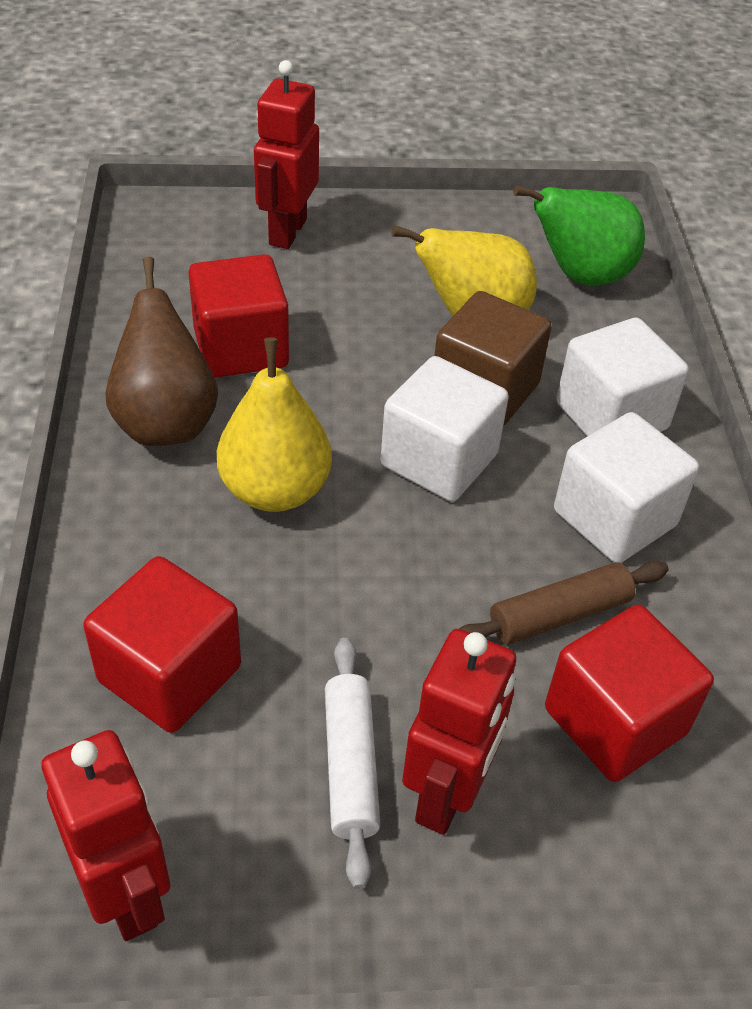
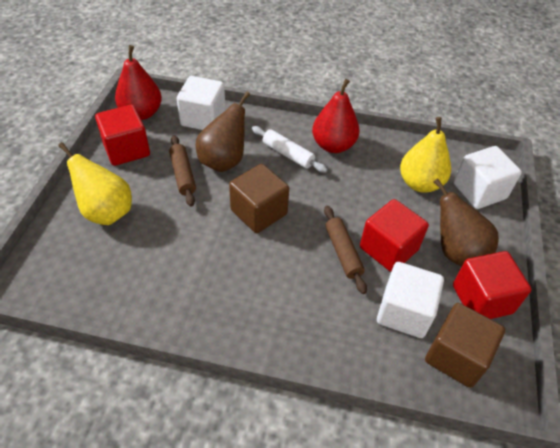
brown cube: 1 -> 2
brown pear: 1 -> 2
brown rolling pin: 1 -> 2
green pear: 1 -> 0
red pear: 0 -> 2
red robot: 3 -> 0

